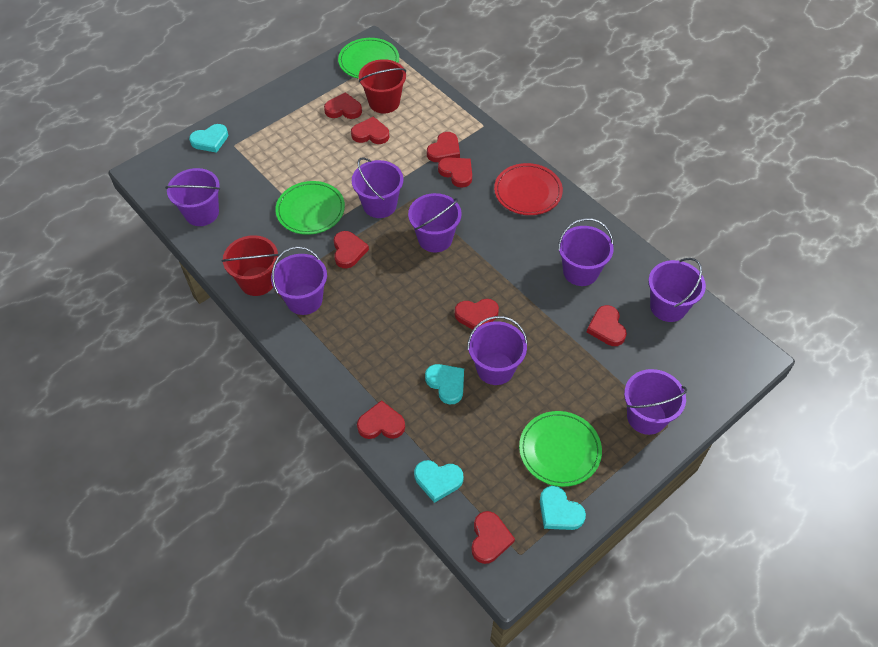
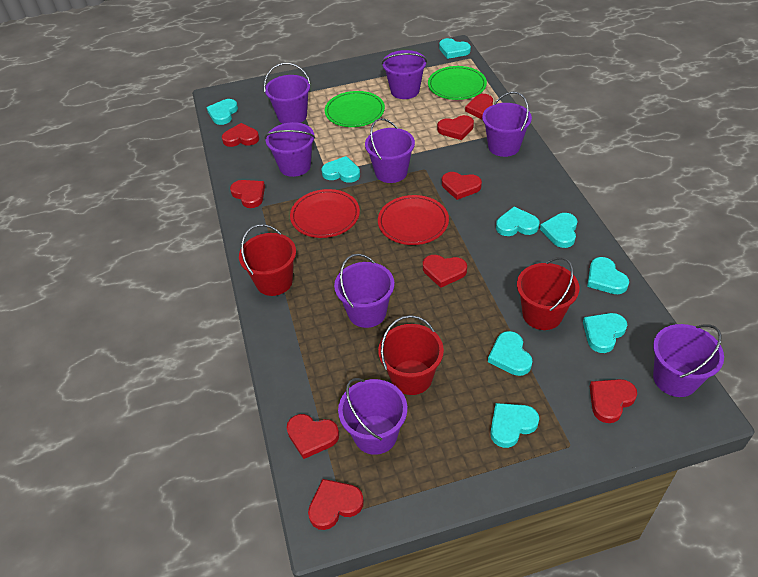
green plate: 3 -> 2
red bucket: 2 -> 3
red plate: 1 -> 2
turquoise heart: 4 -> 9

